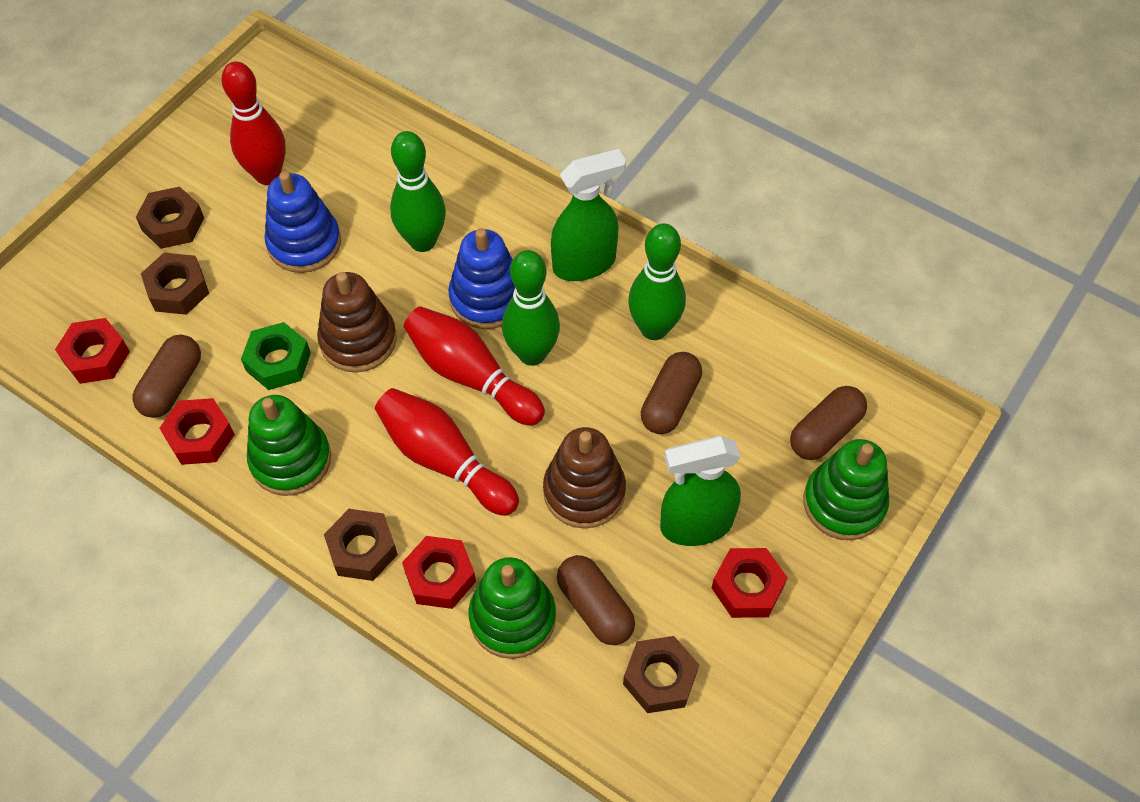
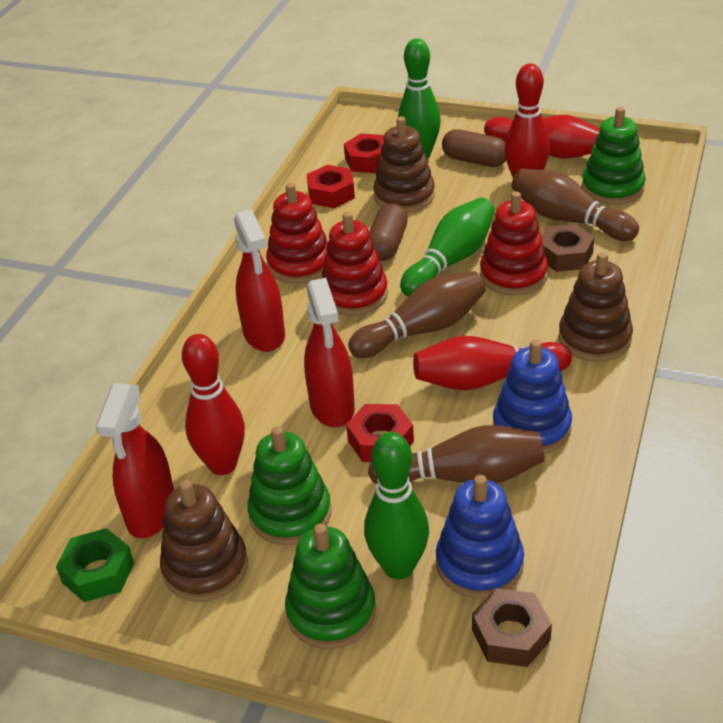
brown bowling pin: 0 -> 3
brown capsule: 4 -> 2
brown nut: 4 -> 2
brown stacking toy: 2 -> 3
green spray bottle: 2 -> 0
red bowling pin: 3 -> 4
red nut: 4 -> 3
red spray bottle: 0 -> 3
red stacking toy: 0 -> 3

